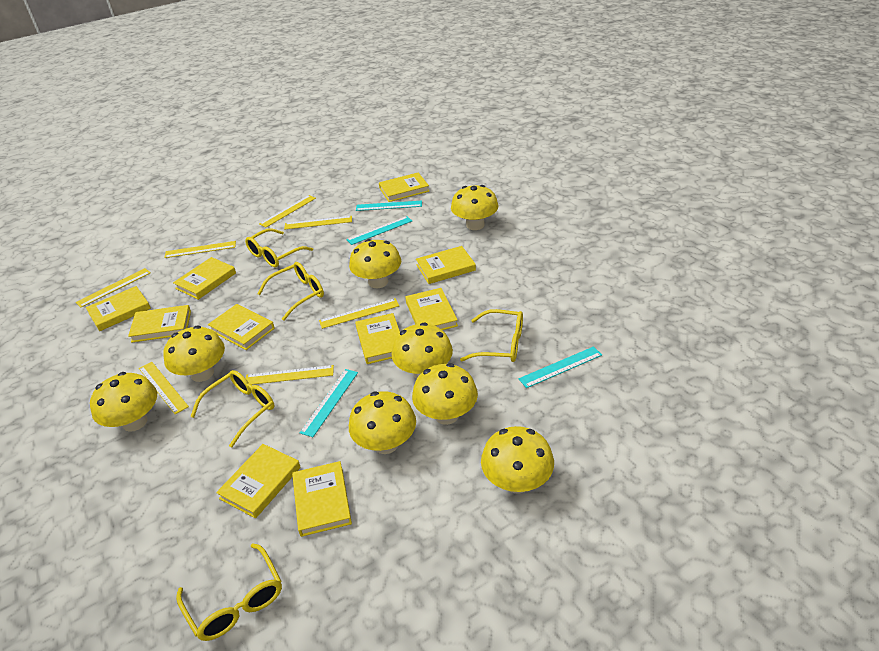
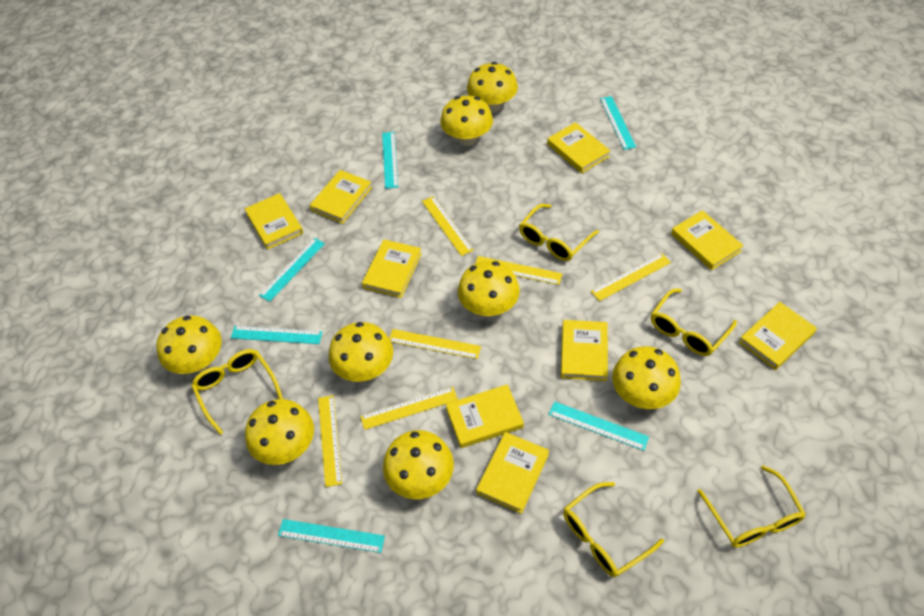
turquoise ruler: 4 -> 6
yellow book: 10 -> 9
yellow ruler: 7 -> 6

